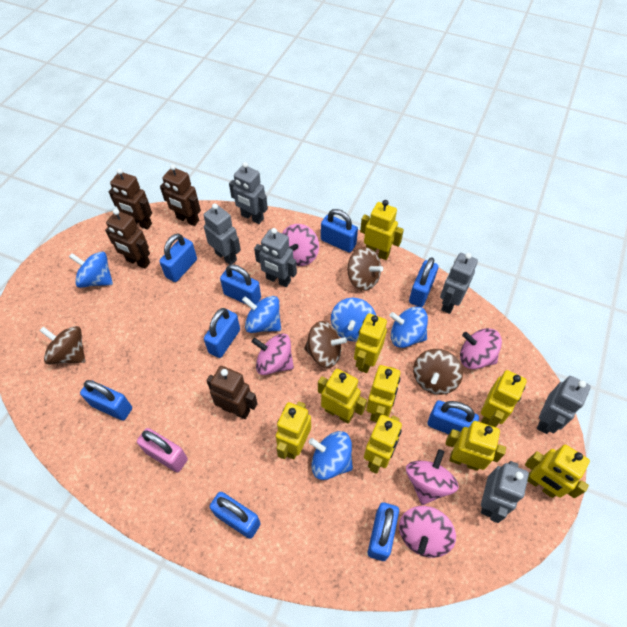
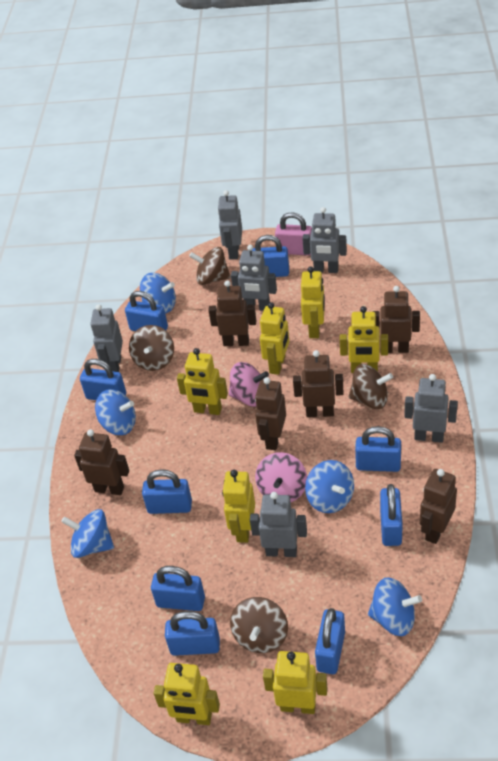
brown robot: 4 -> 6
pink spinning top: 5 -> 2
yellow robot: 9 -> 7

